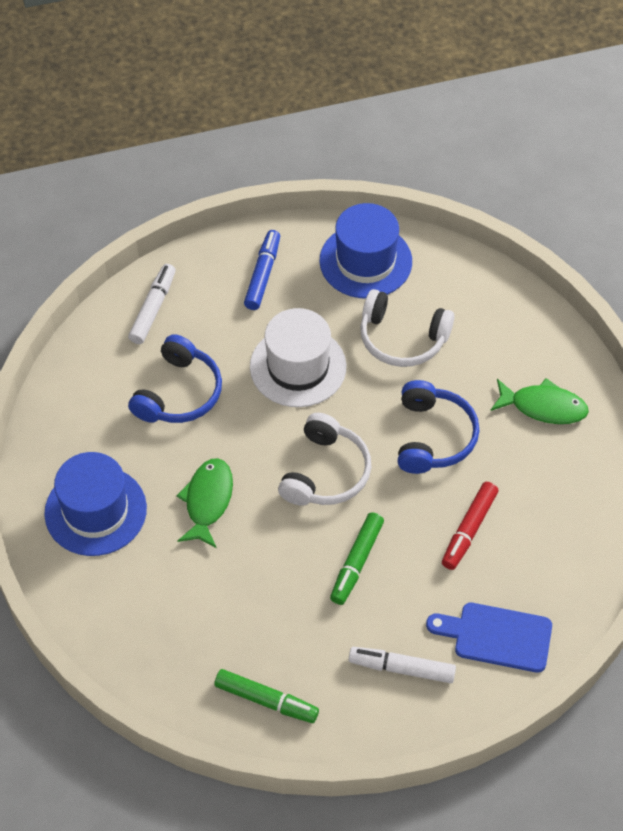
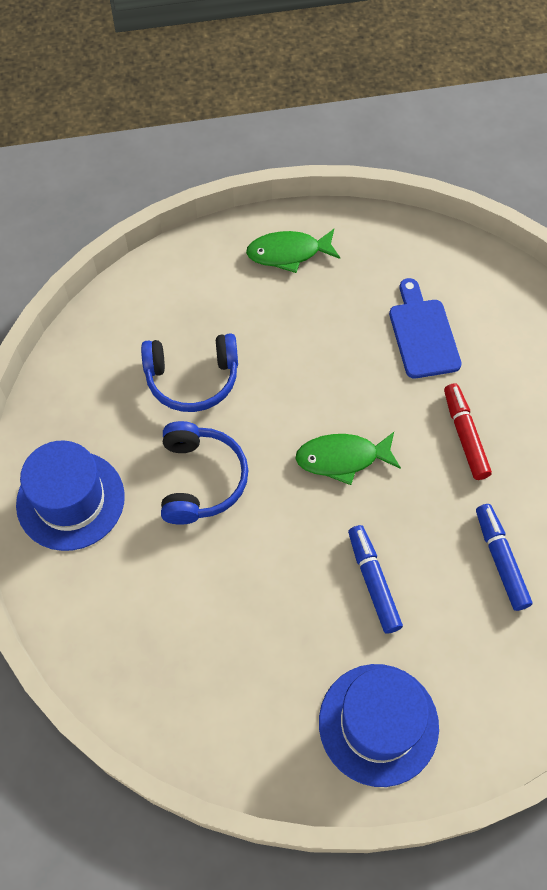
blue marker: 1 -> 2
green marker: 2 -> 0
white hat: 1 -> 0
white headphones: 2 -> 0
white marker: 2 -> 0

